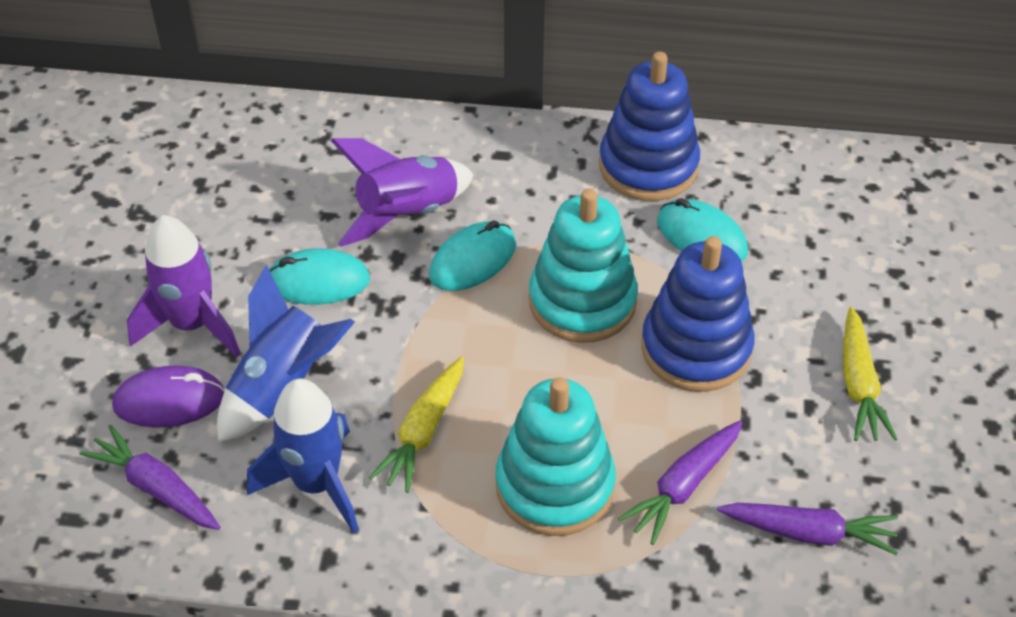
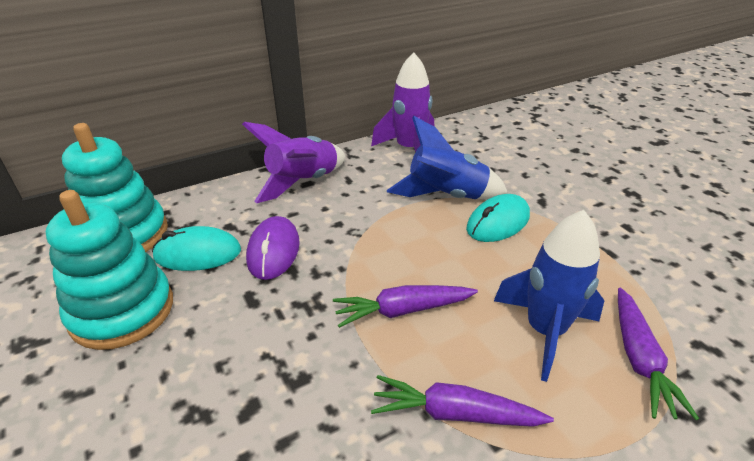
blue stacking toy: 2 -> 0
turquoise mouse: 3 -> 2
yellow carrot: 2 -> 0

